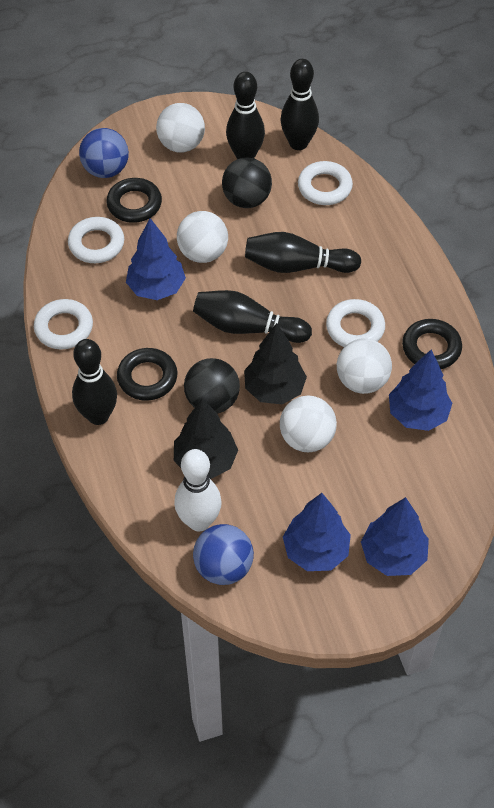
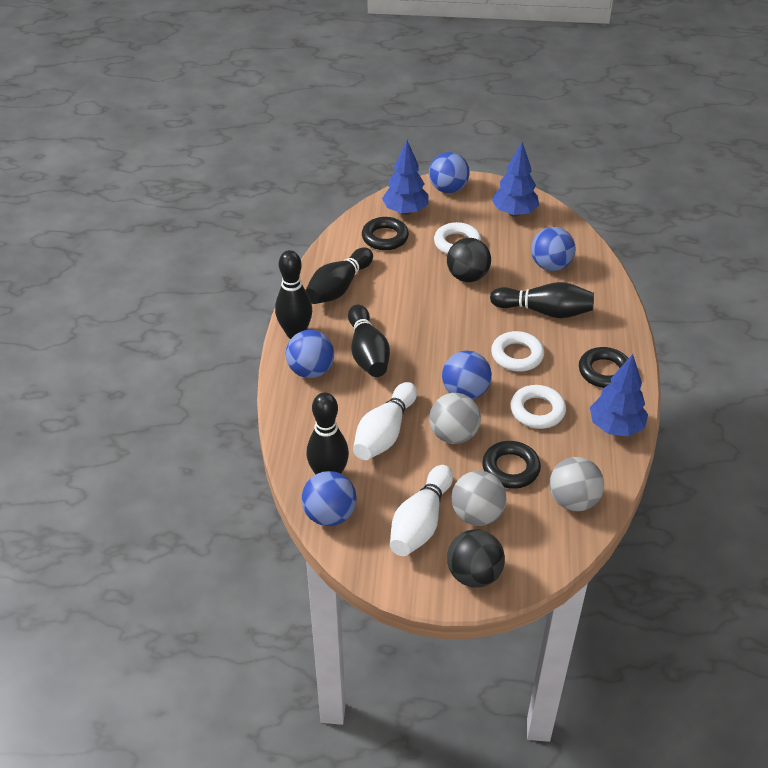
black tree: 2 -> 0
blue ball: 2 -> 5
blue tree: 4 -> 3
grey ball: 0 -> 3
white ball: 4 -> 0
white bowling pin: 1 -> 2
white ring: 4 -> 3

